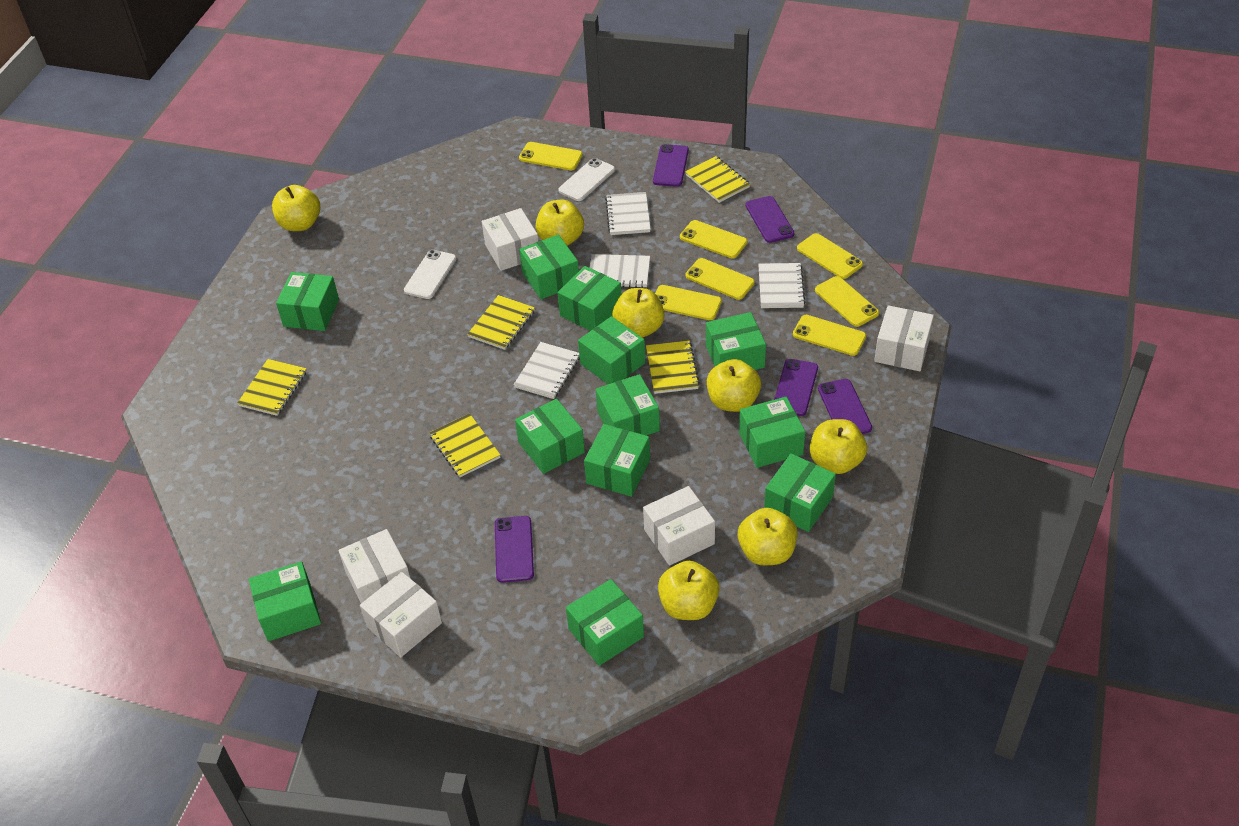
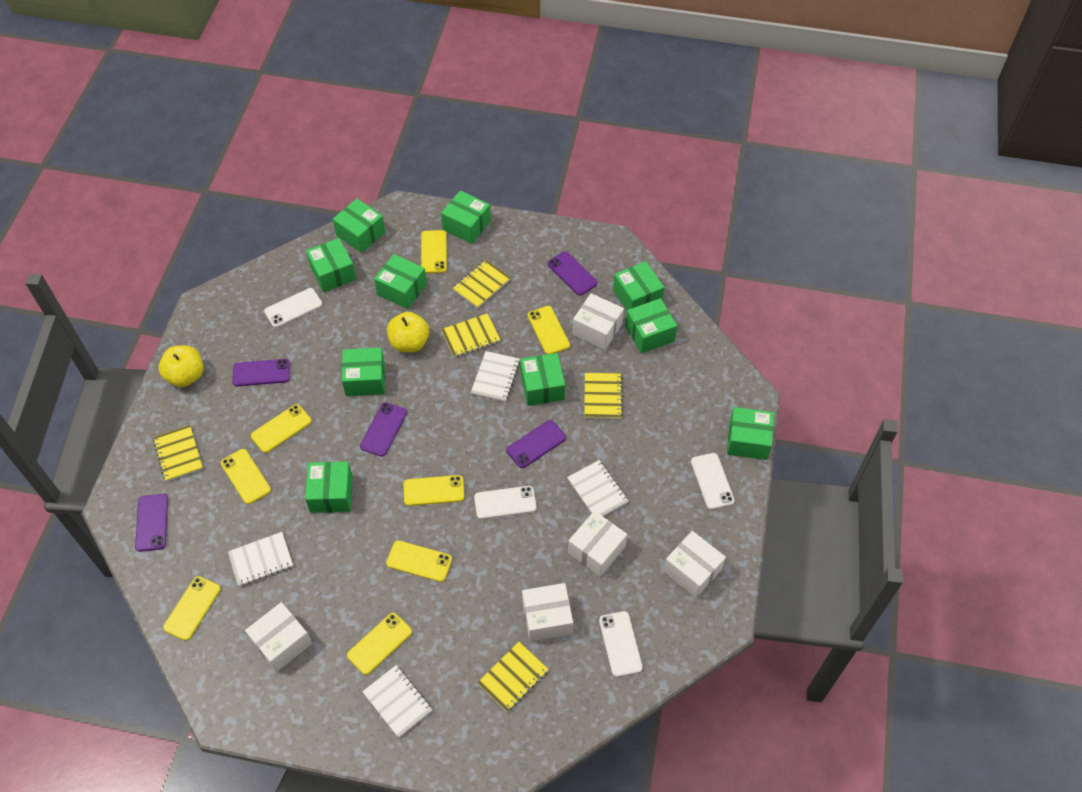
green box: 12 -> 10
white phone: 2 -> 4
yellow apple: 7 -> 2
yellow phone: 7 -> 8

